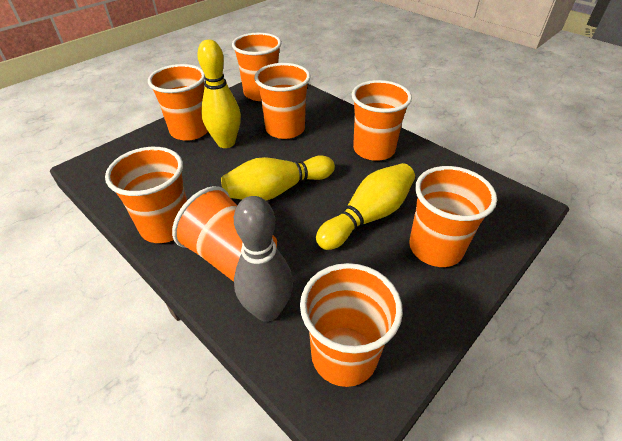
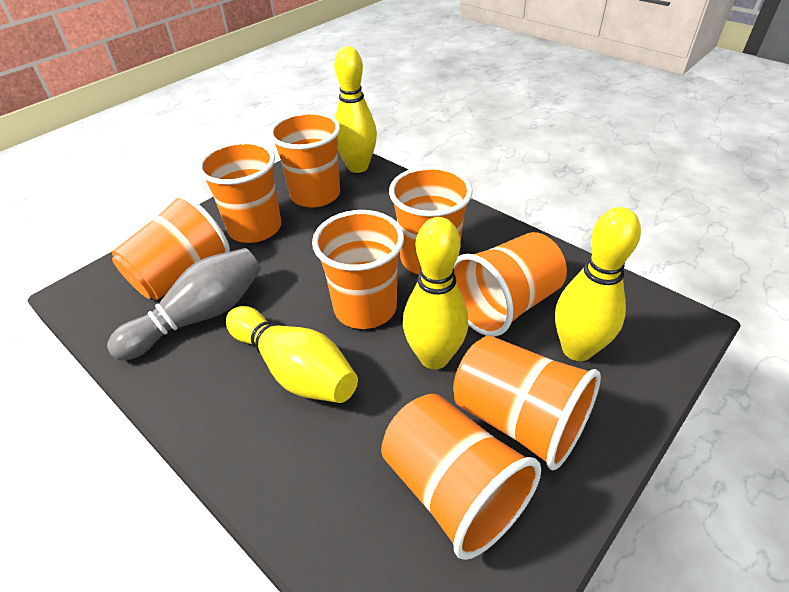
yellow bowling pin: 3 -> 4

